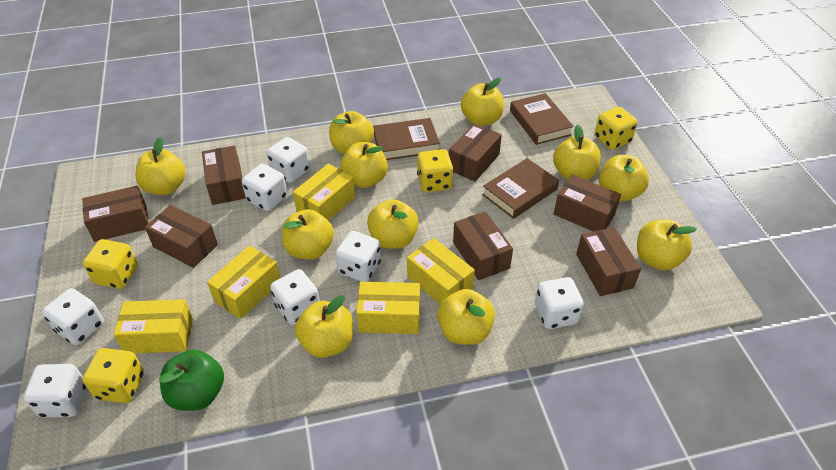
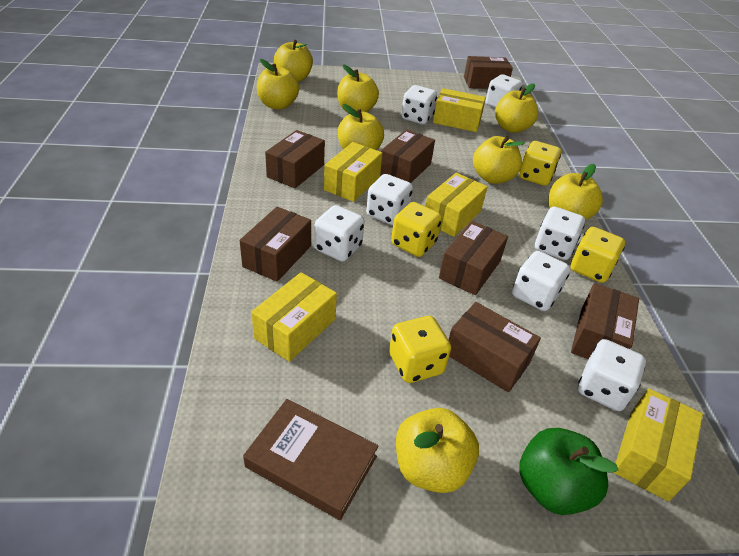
brown book: 3 -> 1
yellow apple: 11 -> 8

